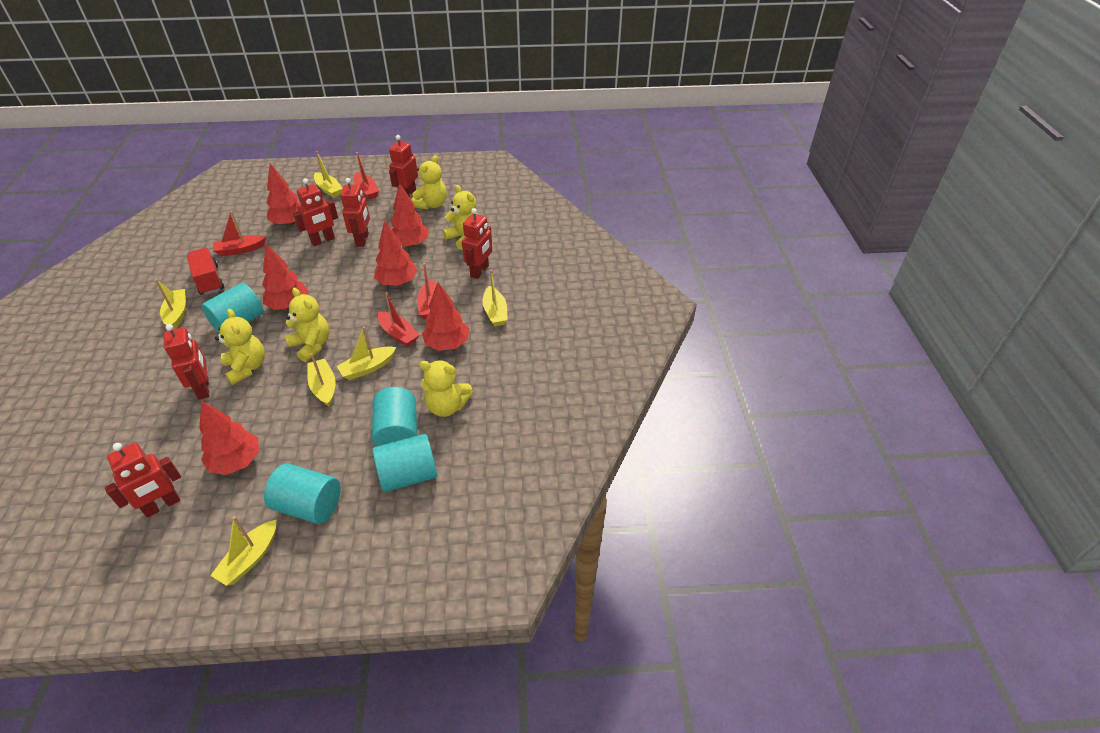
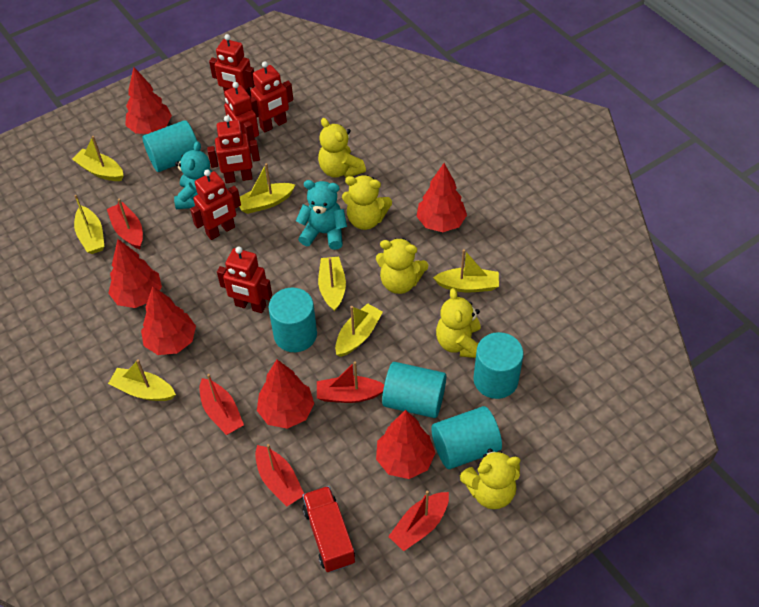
red boat: 4 -> 5
turquoise cylinder: 4 -> 5
turquoise teddy bear: 0 -> 2
yellow boat: 6 -> 7

